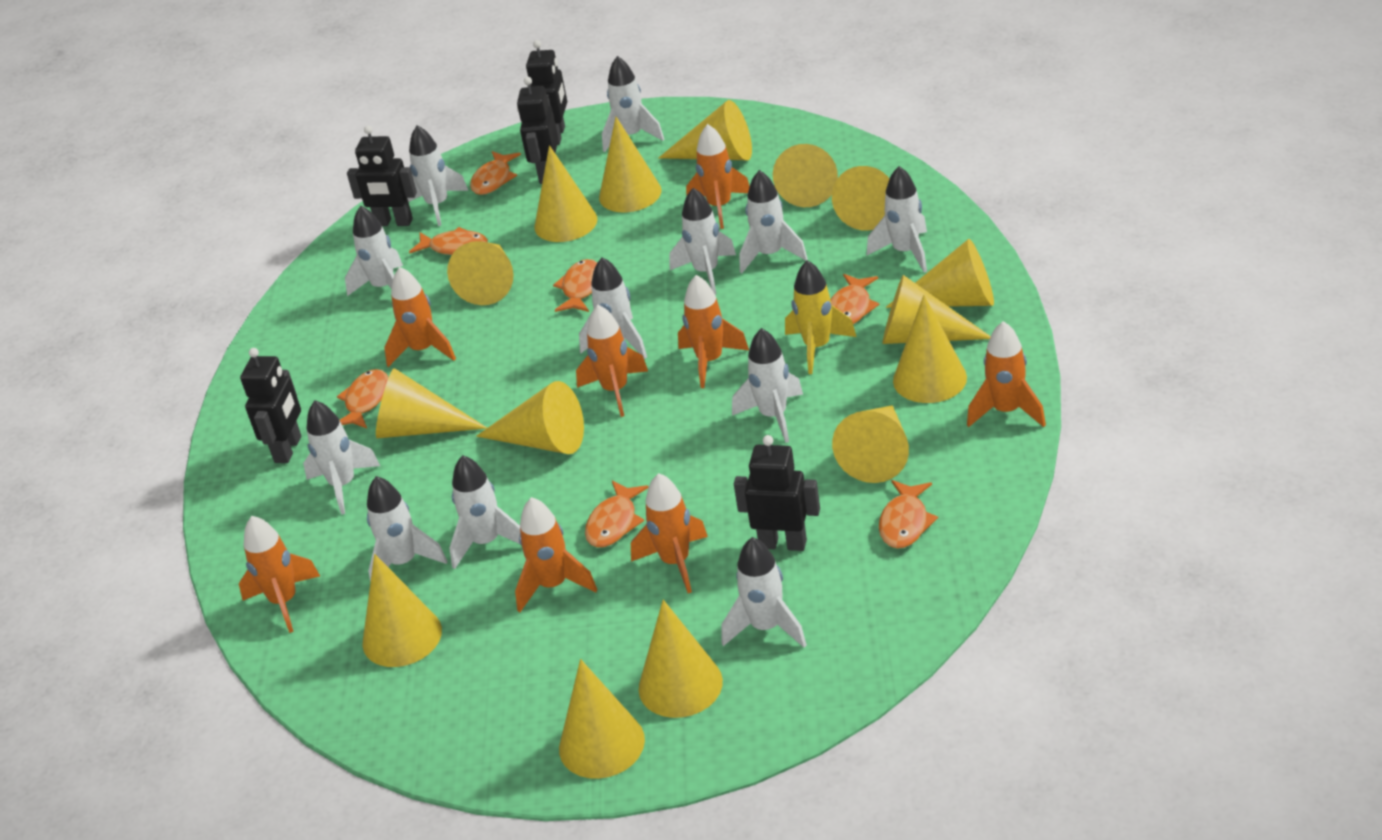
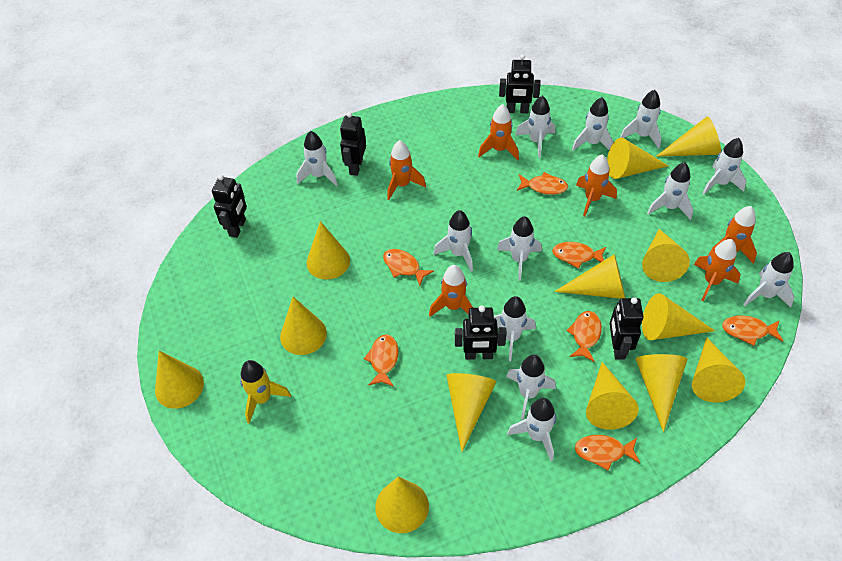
orange rocket: 8 -> 6
yellow cone: 15 -> 13

